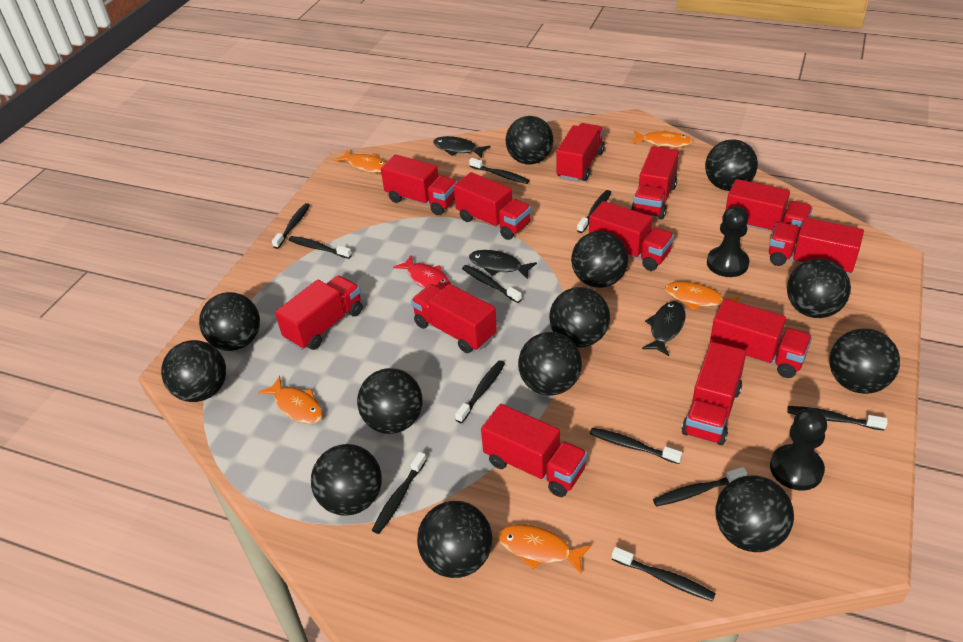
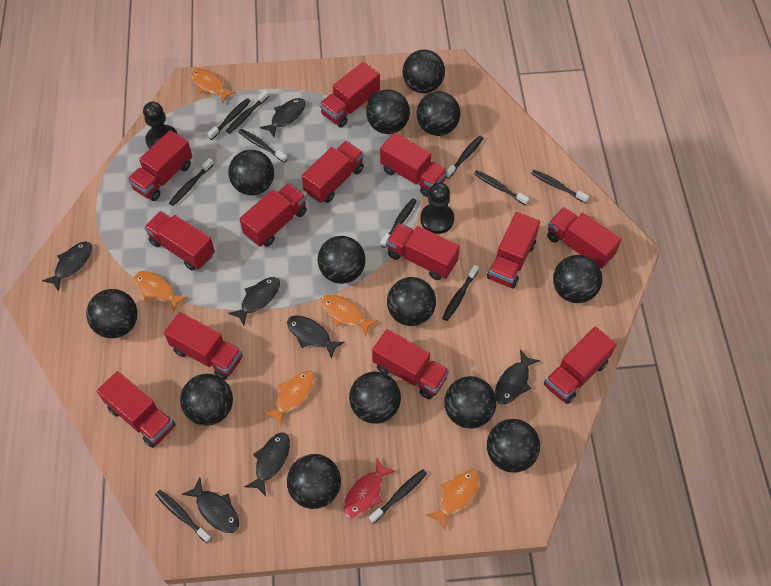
black fish: 3 -> 7
red truck: 12 -> 13

